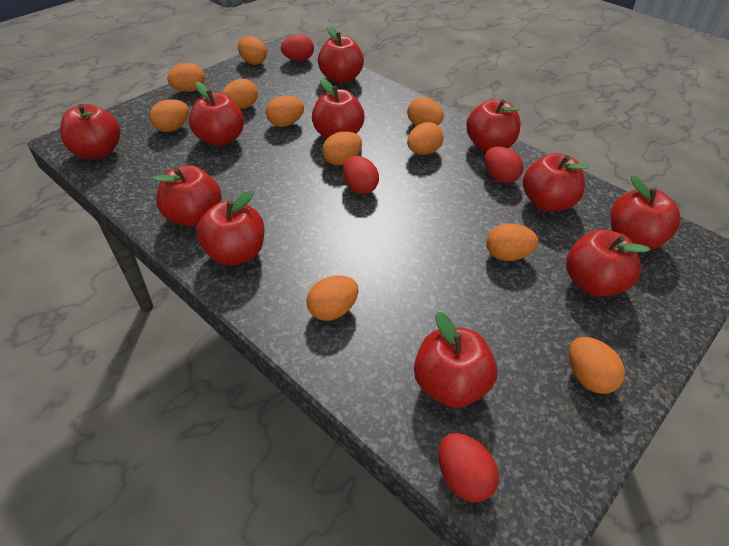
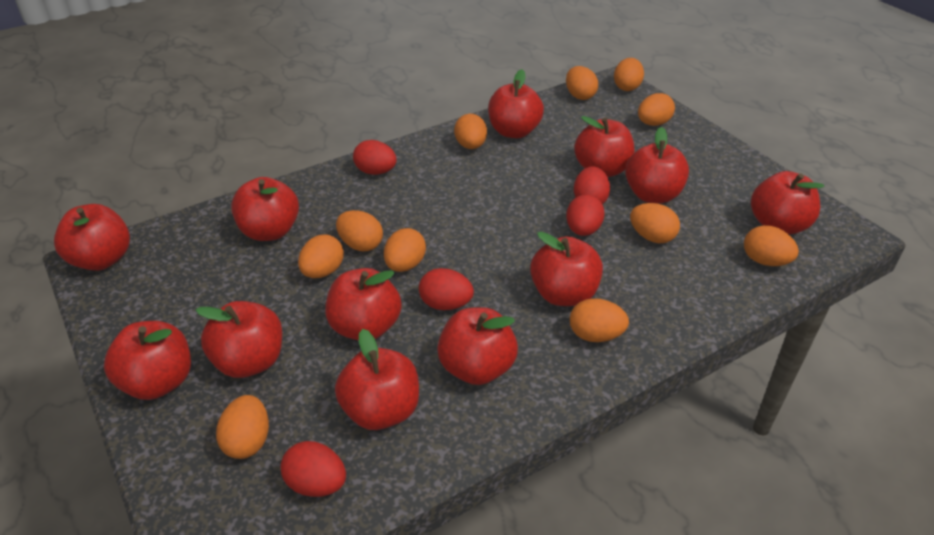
red apple: 11 -> 12
red egg: 4 -> 5

